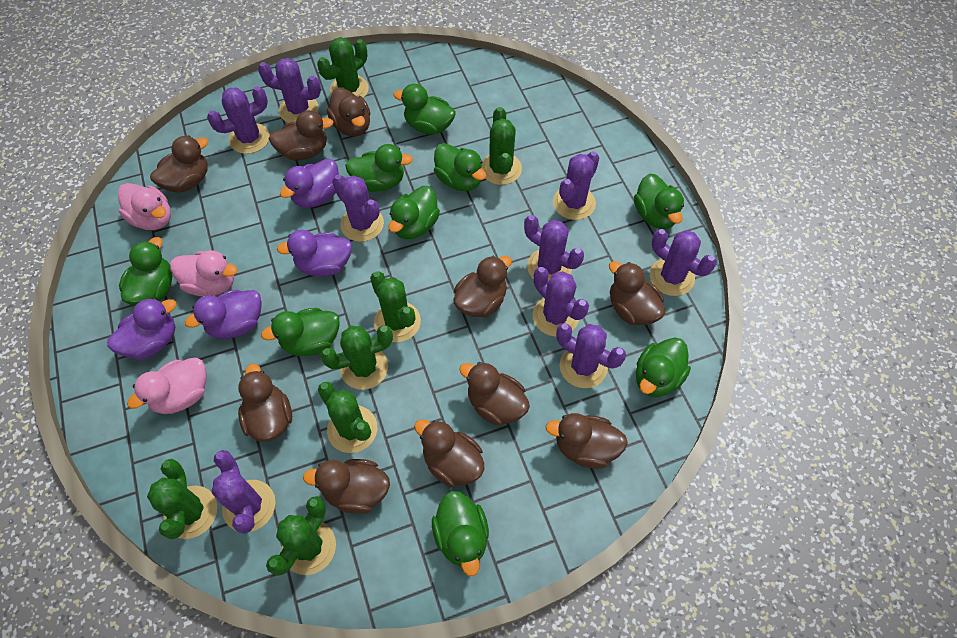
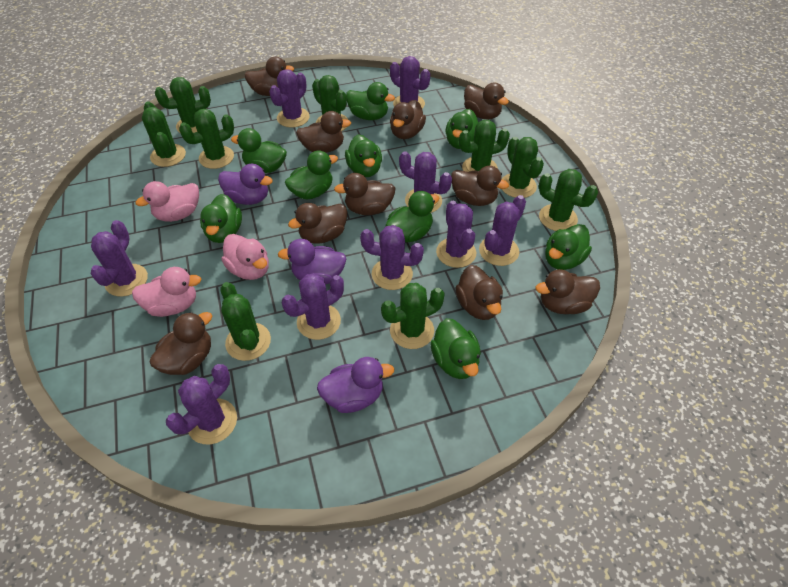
green cactus: 7 -> 9
purple duck: 4 -> 3

